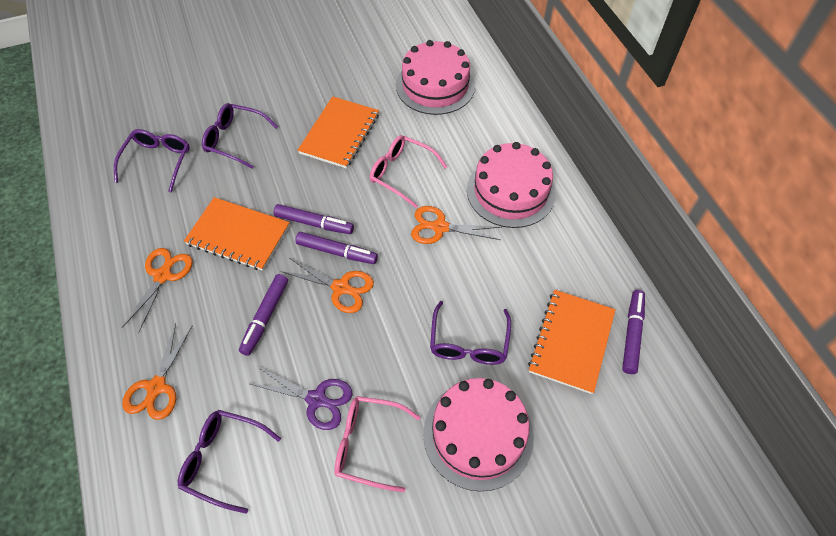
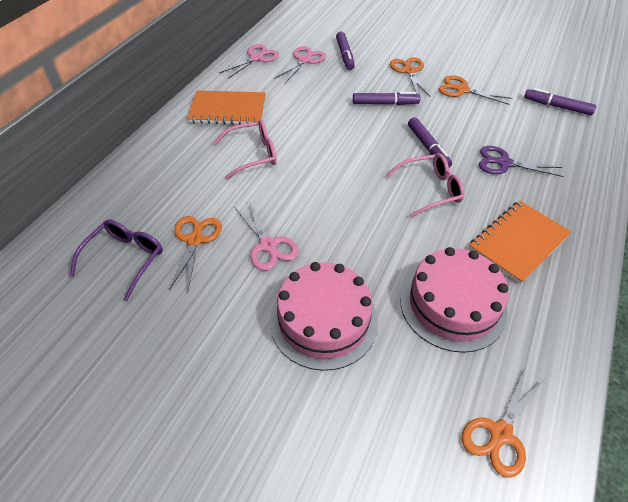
orange notebook: 3 -> 2
pink cake: 3 -> 2
pink scissors: 0 -> 3
purple glasses: 4 -> 1

